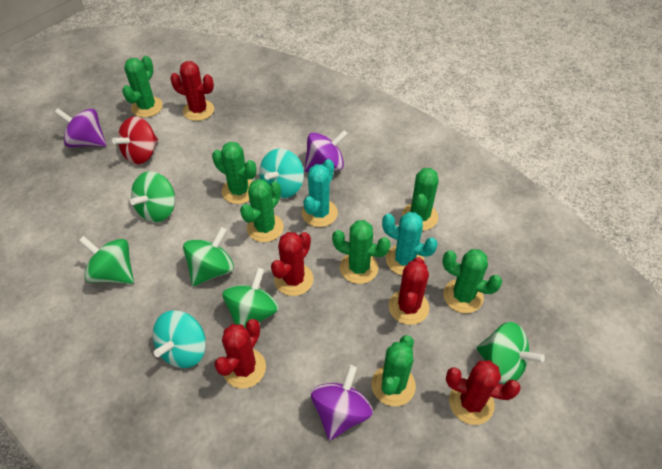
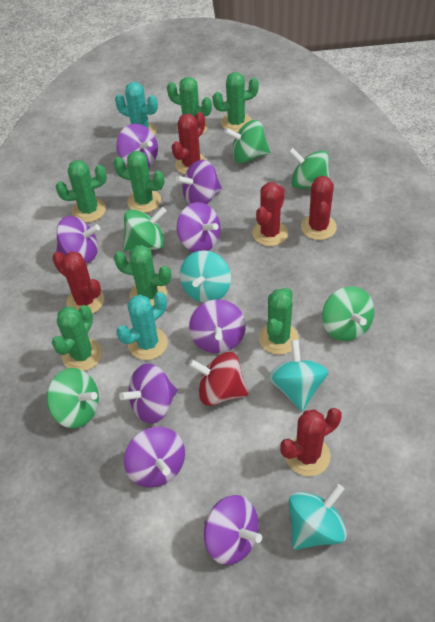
purple spinning top: 3 -> 8
turquoise spinning top: 2 -> 3

